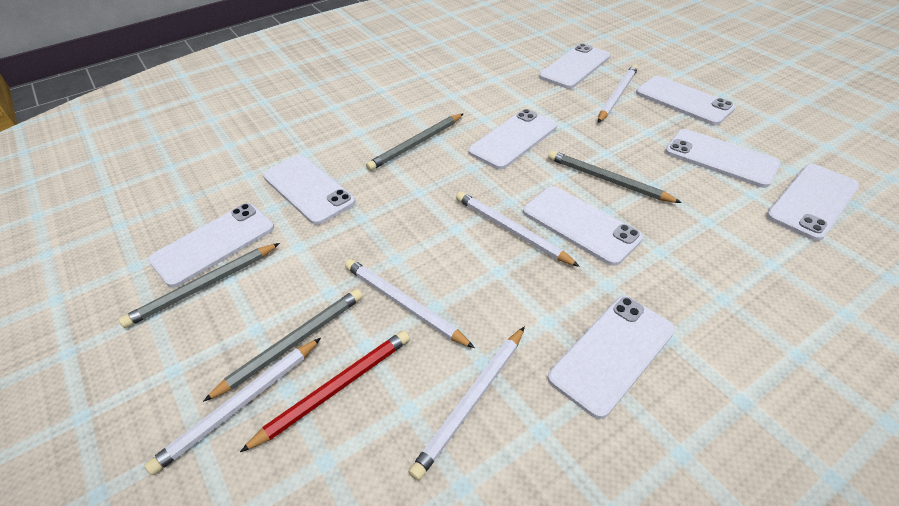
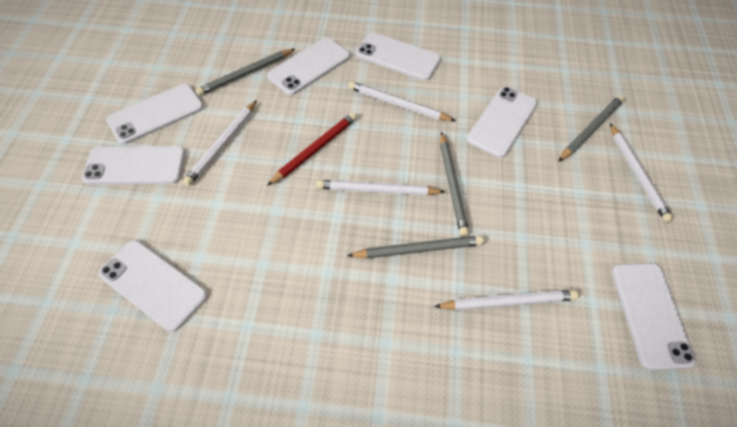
white phone: 9 -> 7

